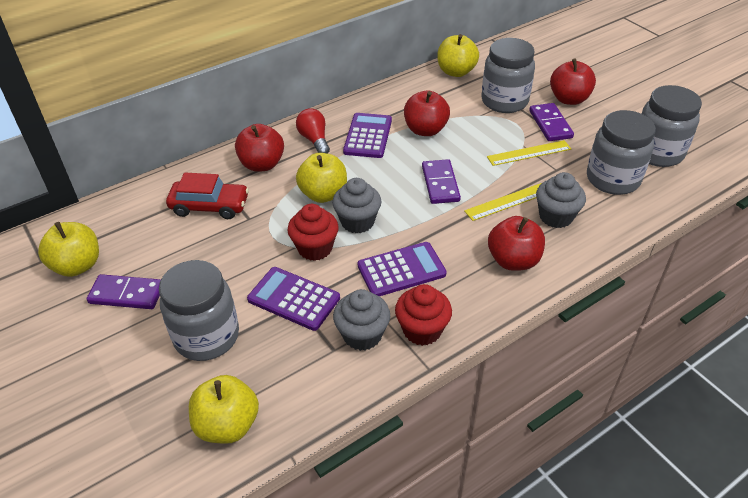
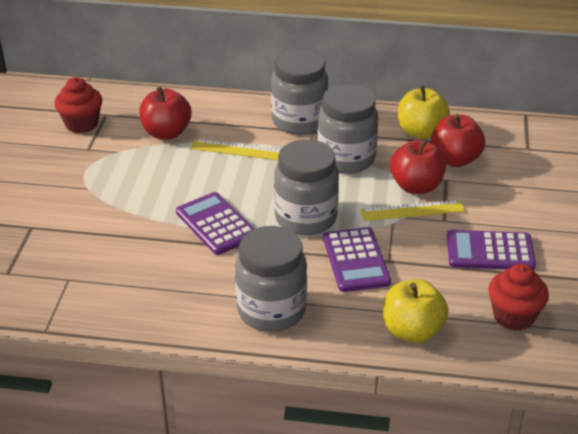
grey cupcake: 3 -> 0
purple domino: 3 -> 0
red apple: 4 -> 3
red car: 1 -> 0
red light bulb: 1 -> 0
yellow apple: 4 -> 2

